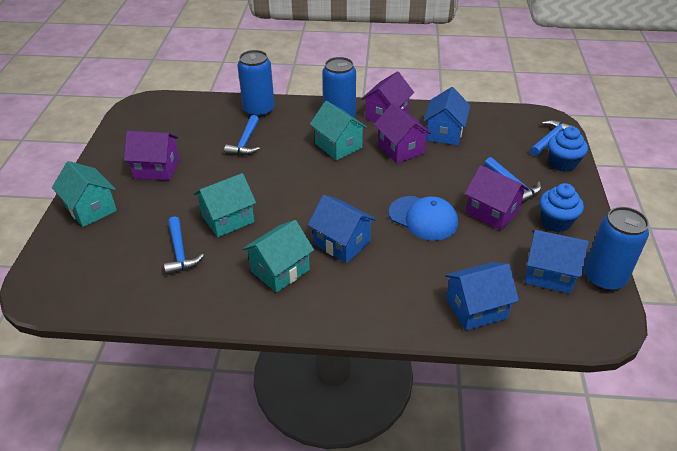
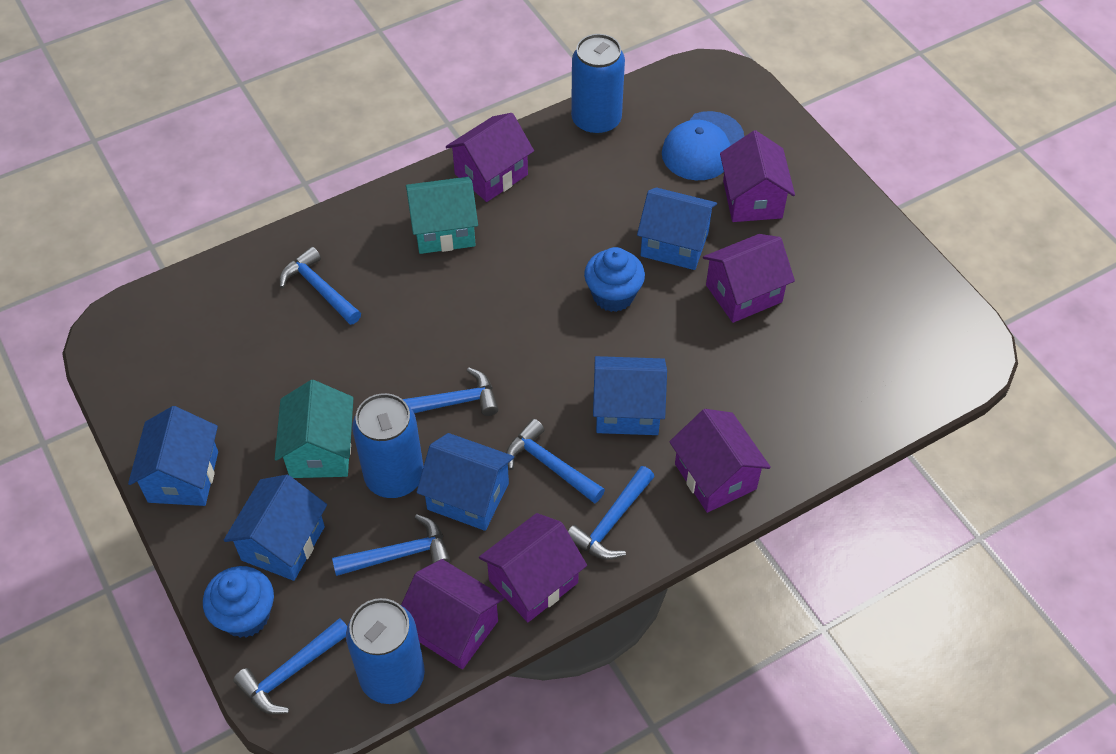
blue hammer: 4 -> 6
blue house: 4 -> 5
purple house: 4 -> 6
turquoise house: 4 -> 2

